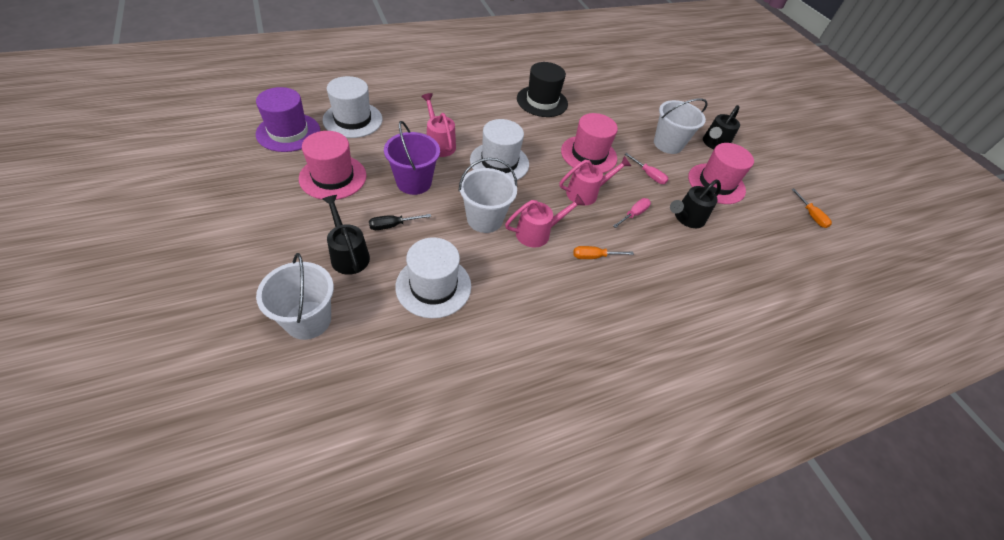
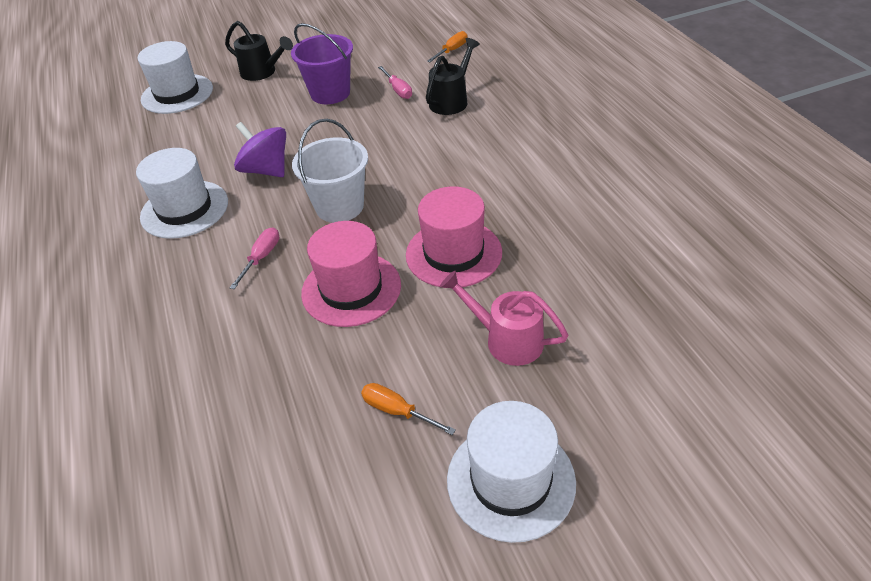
black hat: 1 -> 0
black screwdriver: 1 -> 0
black watering can: 3 -> 2
pink hat: 3 -> 2
pink watering can: 3 -> 1
purple hat: 1 -> 0
purple spinning top: 0 -> 1
white bucket: 3 -> 1

